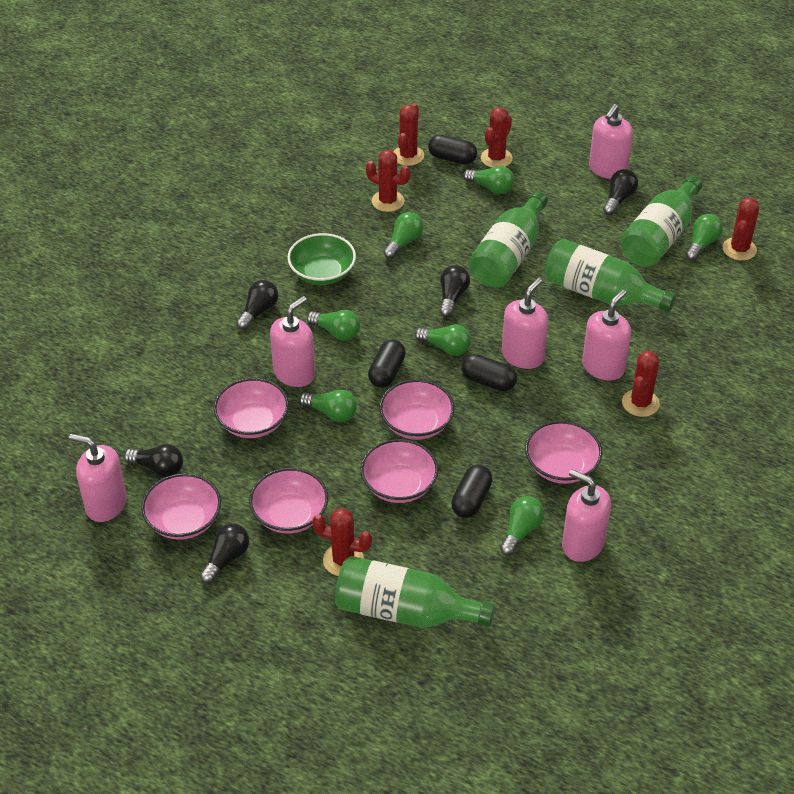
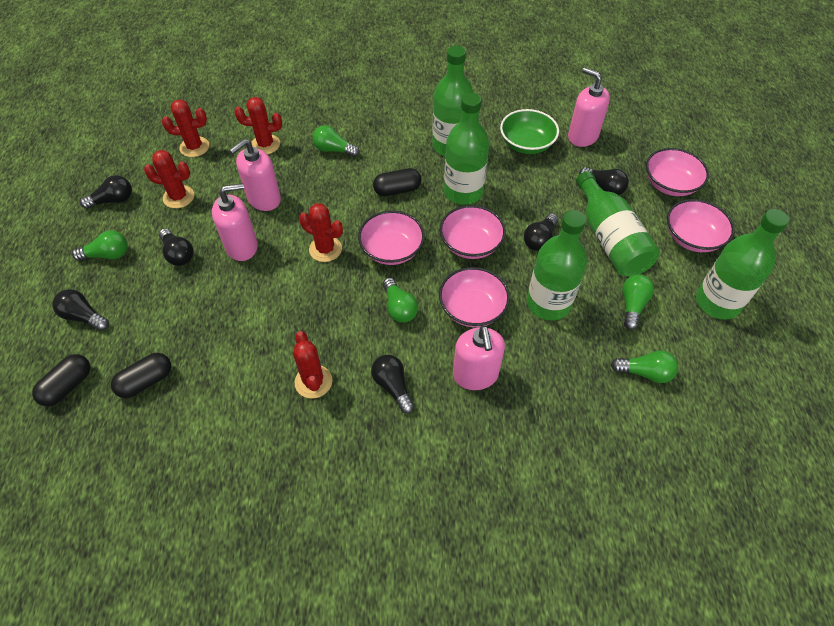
black capsule: 4 -> 3
black light bulb: 5 -> 6
green bottle: 4 -> 5
green light bulb: 7 -> 5
pink bowl: 6 -> 5
pink soap dispenser: 6 -> 4
red cactus: 6 -> 5

